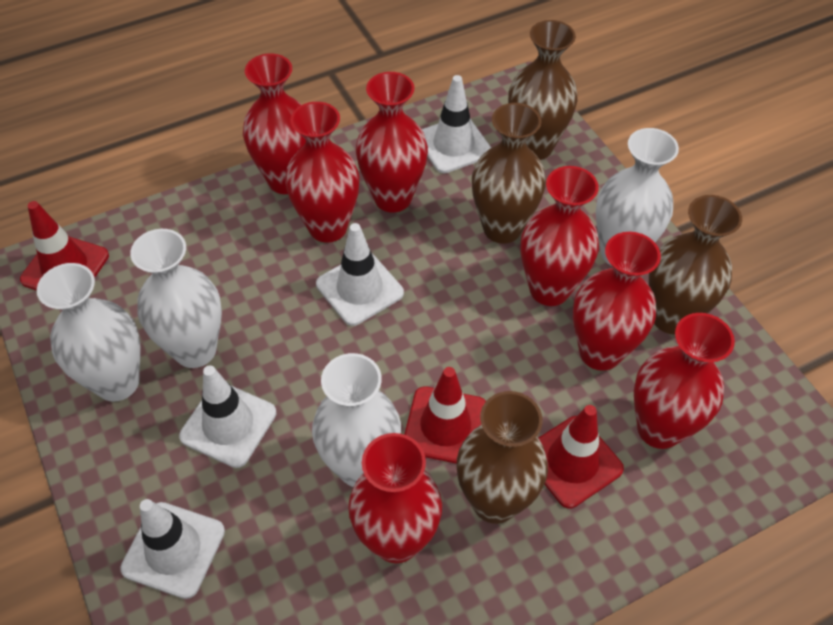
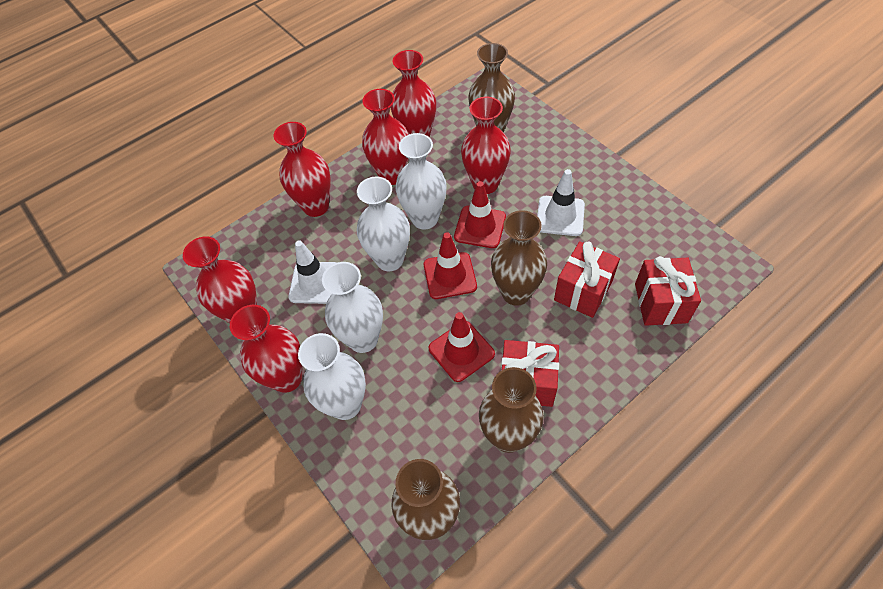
red gift: 0 -> 3
red vase: 7 -> 6
white traffic cone: 4 -> 2

